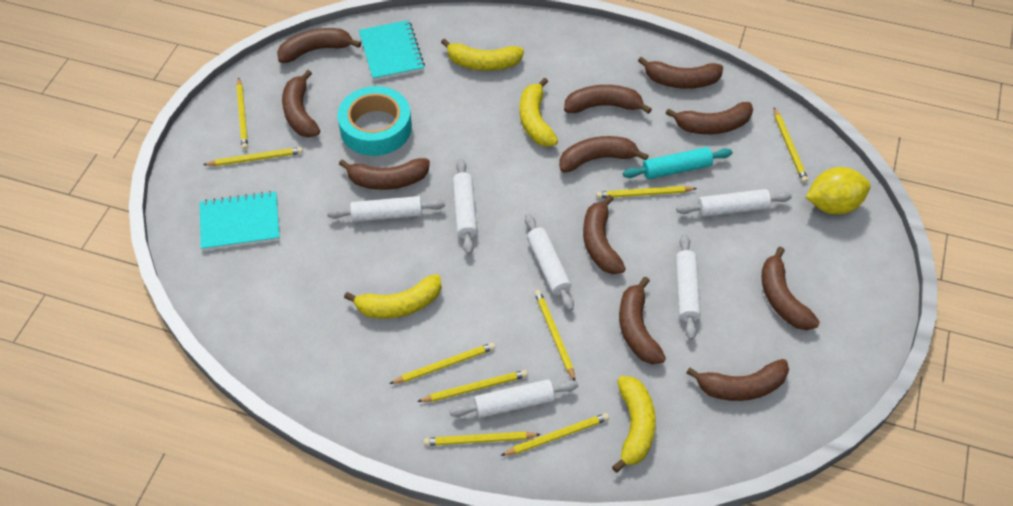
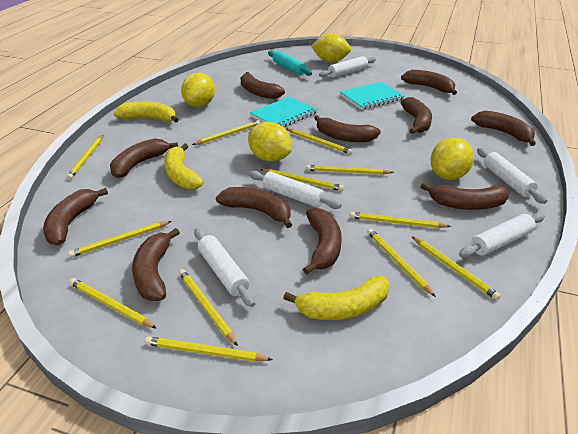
turquoise tape: 1 -> 0
white rolling pin: 6 -> 5
yellow banana: 4 -> 3
yellow lemon: 1 -> 4
yellow pencil: 9 -> 12

